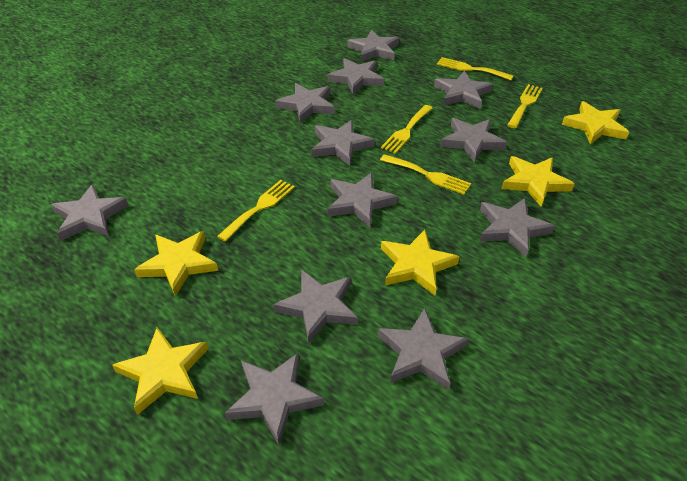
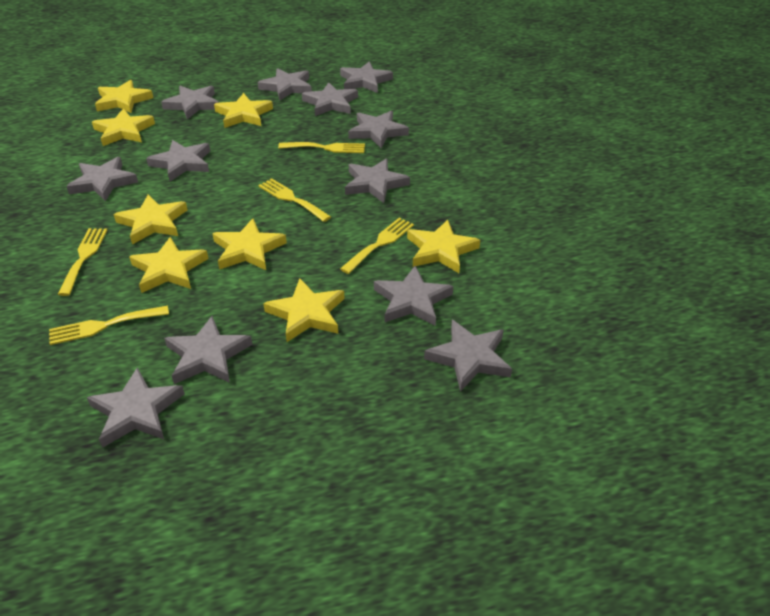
yellow star: 5 -> 8

